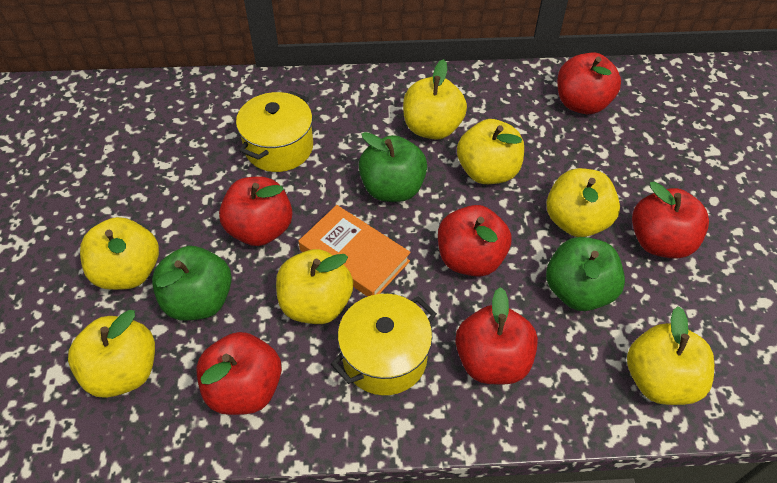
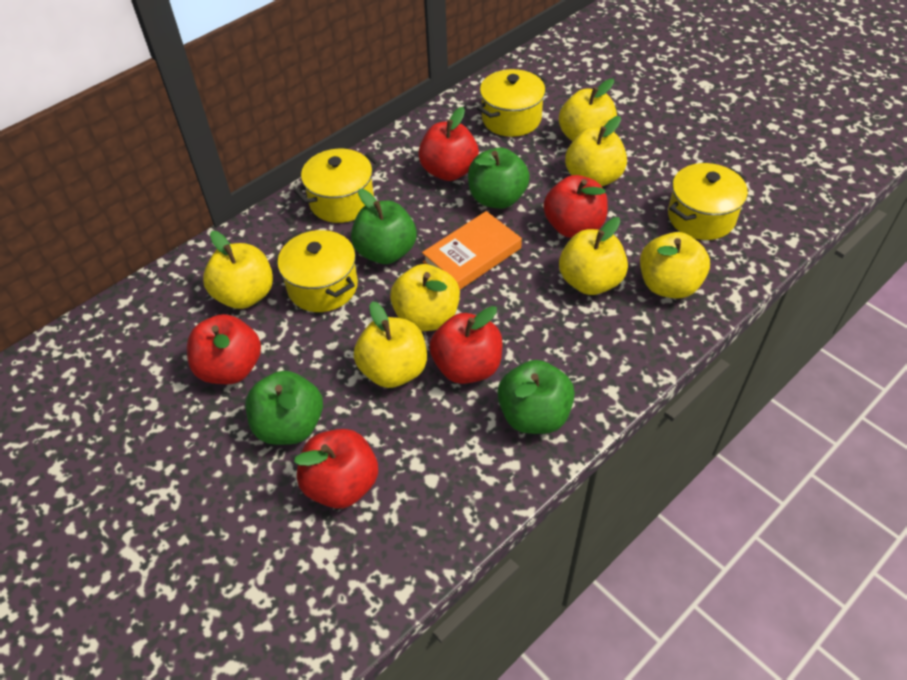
green apple: 3 -> 4
red apple: 6 -> 5
yellow pot: 2 -> 4

